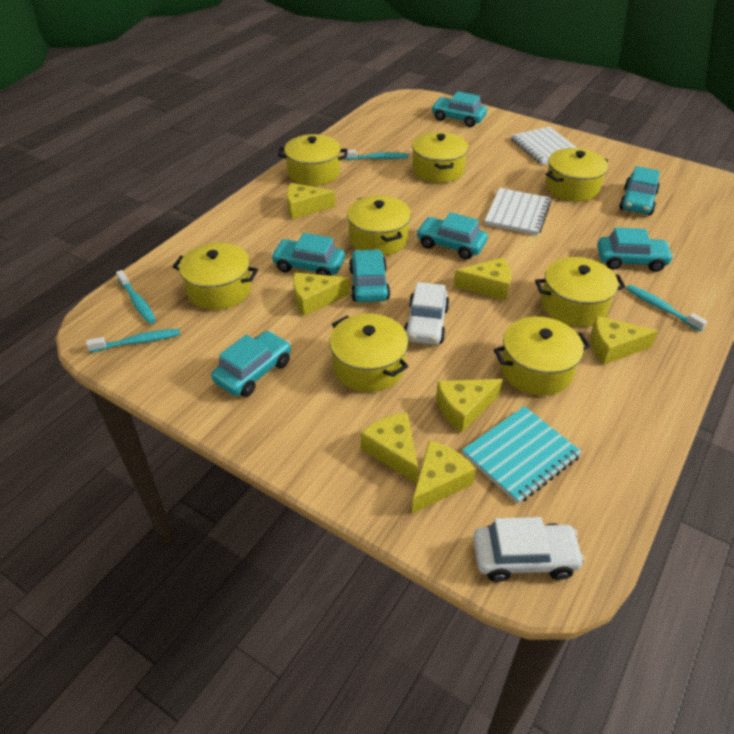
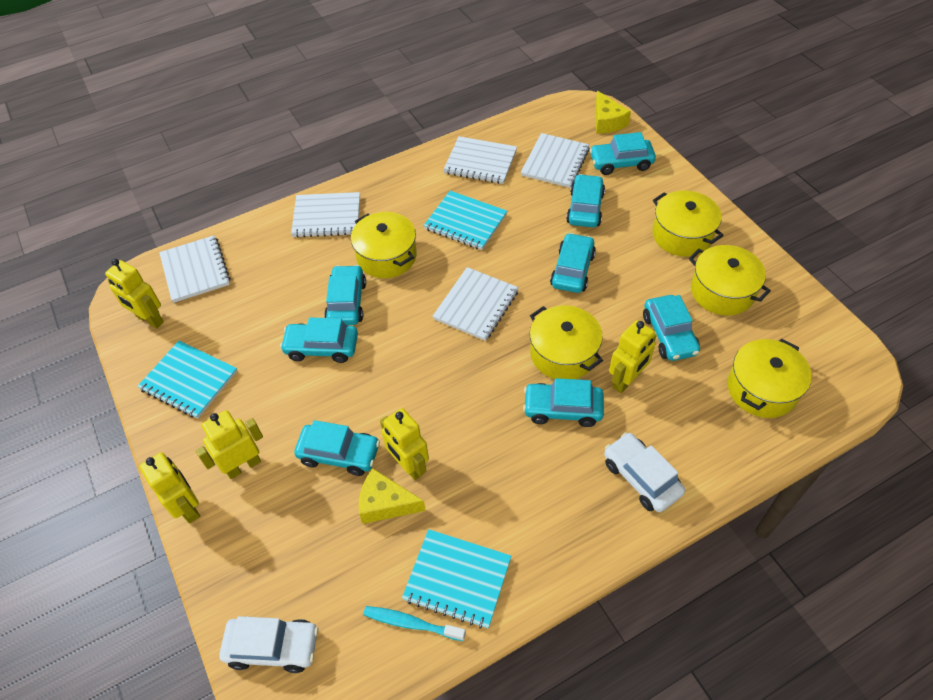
turquoise car: 7 -> 8
turquoise notebook: 1 -> 3
turquoise toothbrush: 4 -> 1
white notebook: 2 -> 5
yellow cheese: 7 -> 2
yellow pot: 8 -> 5
yellow robot: 0 -> 5

